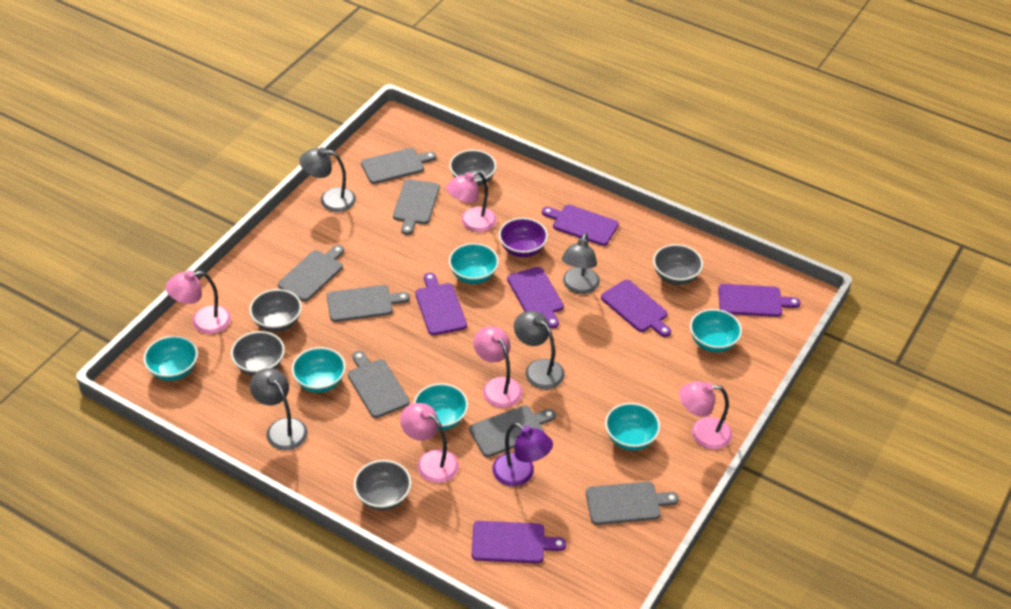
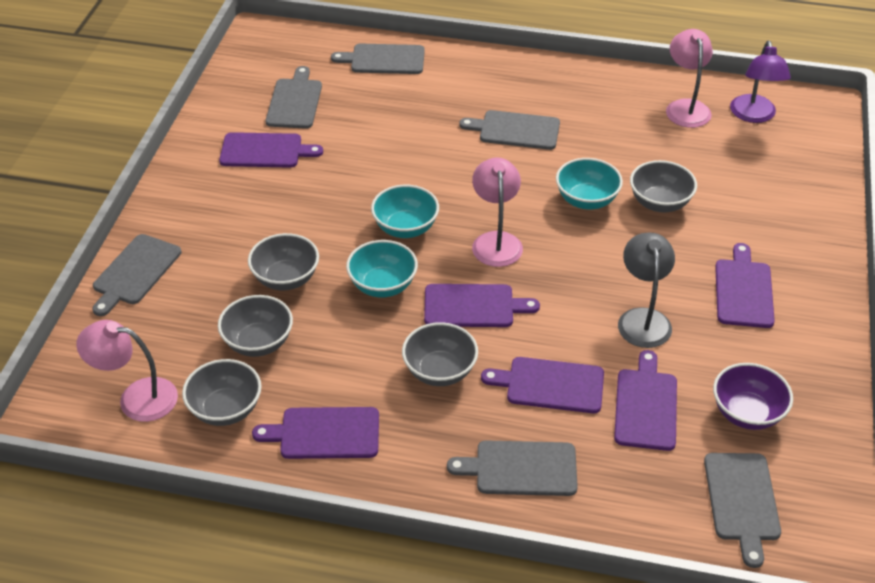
grey cutting board: 7 -> 6
grey lamp: 4 -> 1
pink lamp: 5 -> 3
turquoise bowl: 6 -> 3

